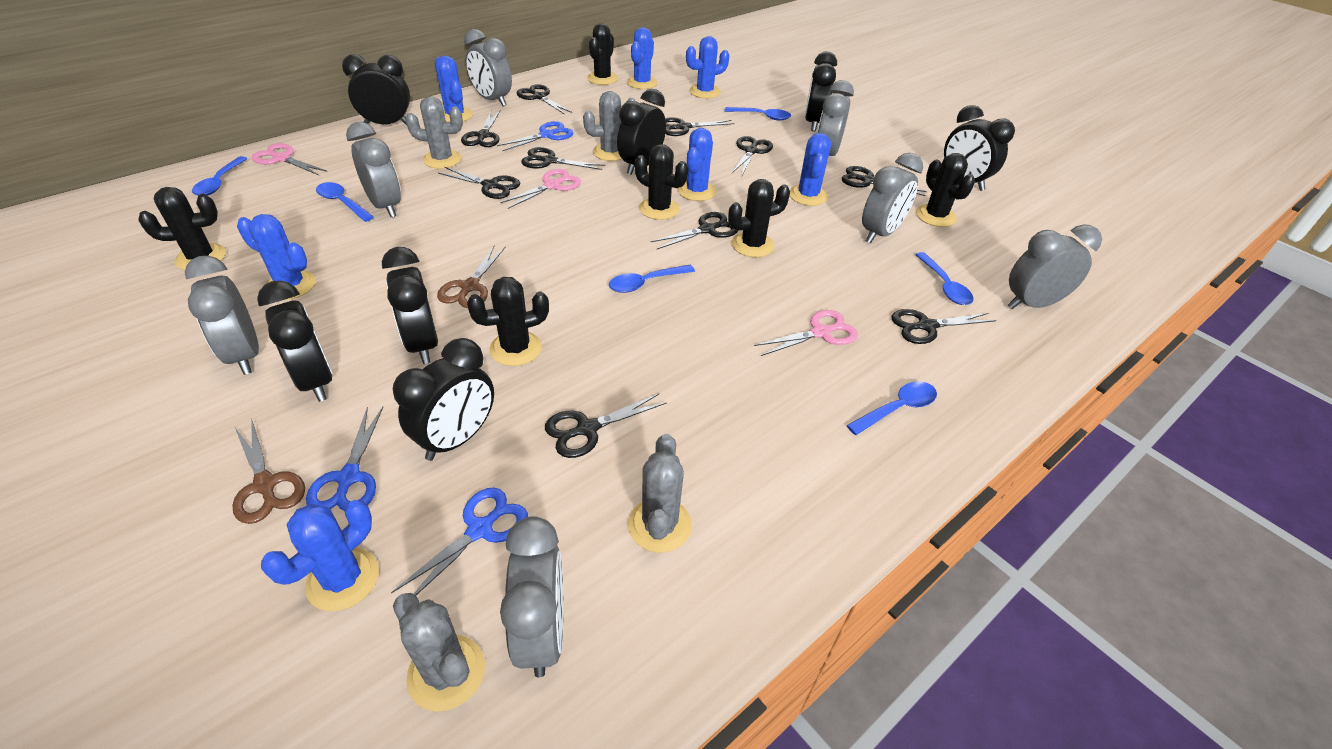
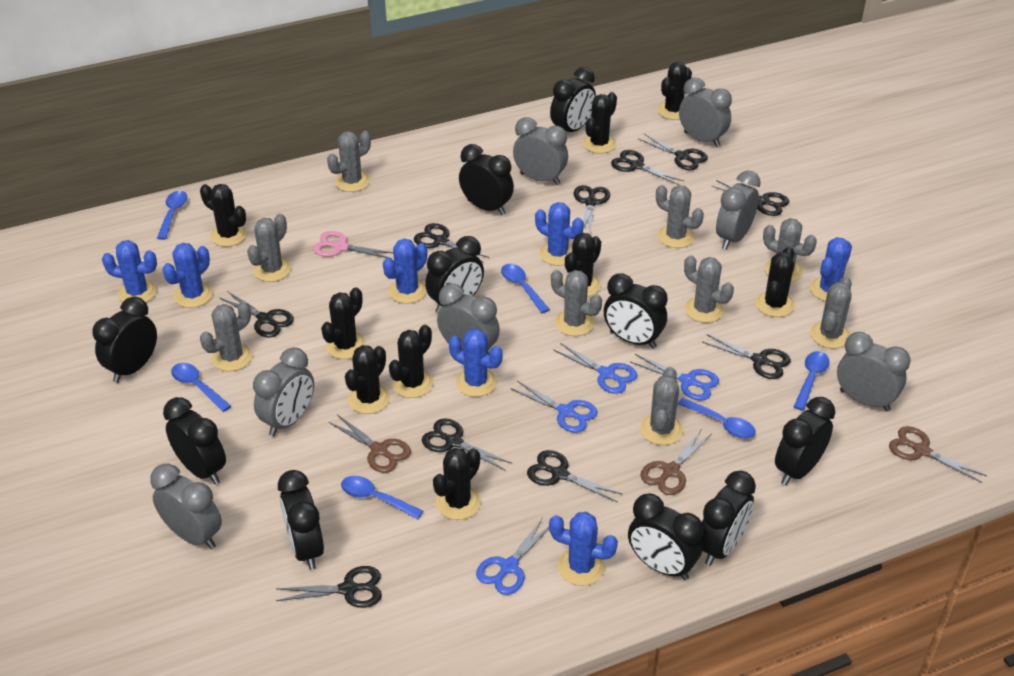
black cactus: 6 -> 9
black clock: 7 -> 10
blue scissors: 3 -> 4
brown scissors: 2 -> 3
grey cactus: 4 -> 9
pink scissors: 3 -> 1

